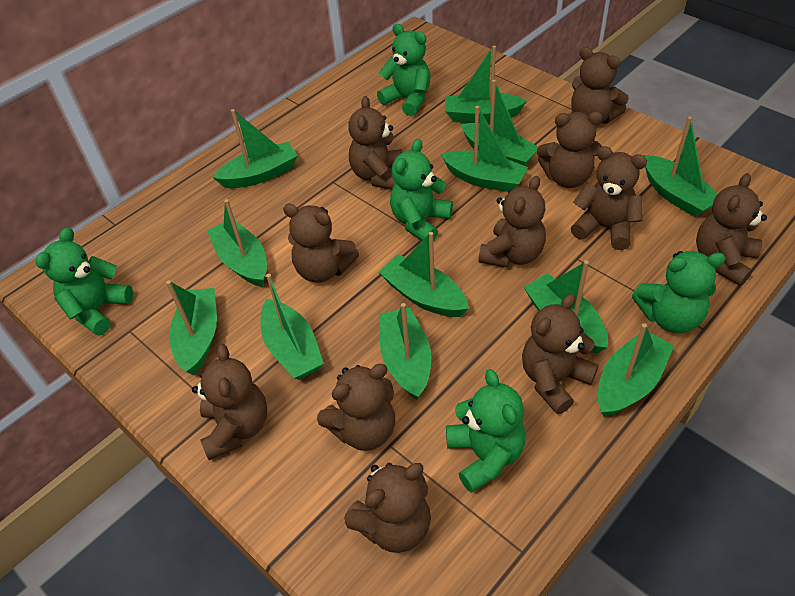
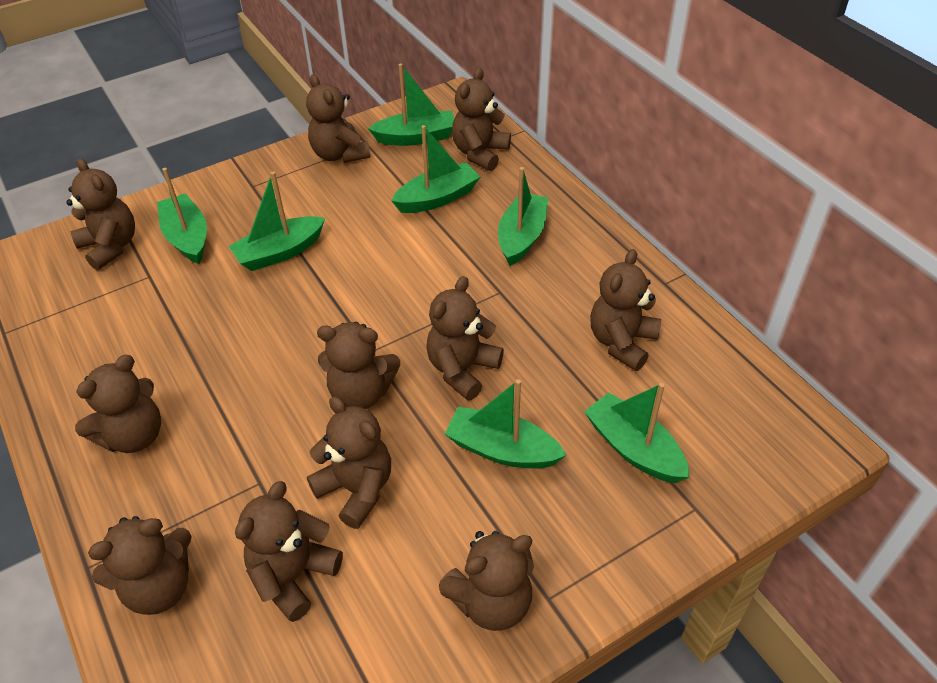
green boat: 12 -> 7
green teddy bear: 5 -> 0

